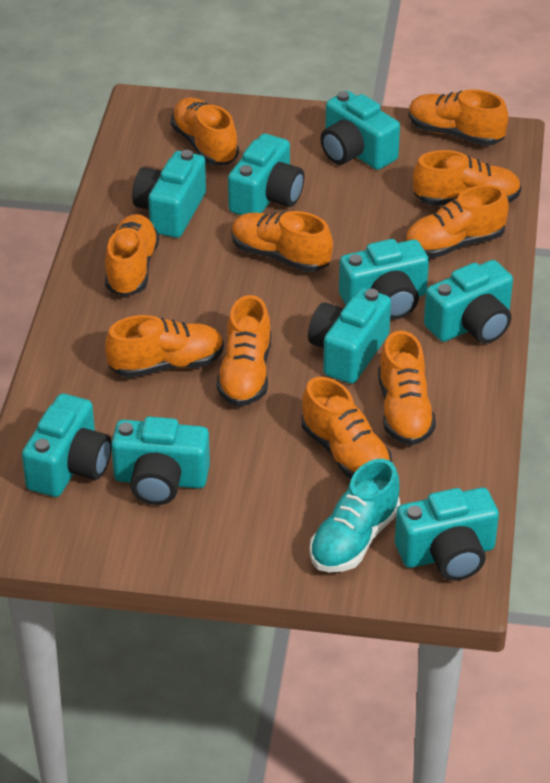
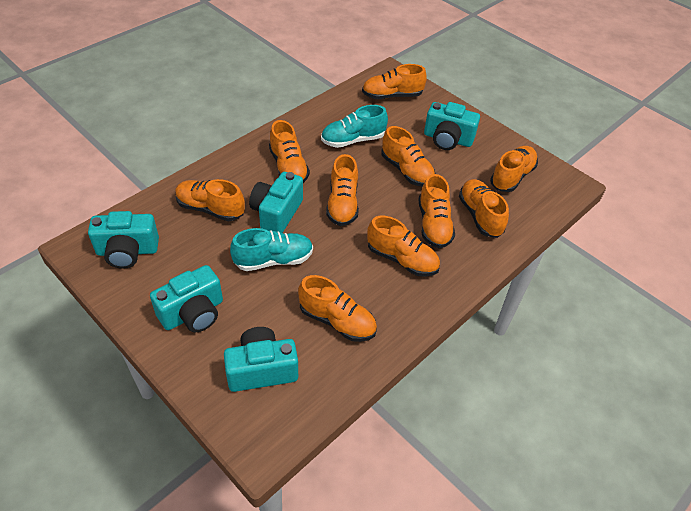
turquoise camera: 9 -> 5
turquoise shoe: 1 -> 2

